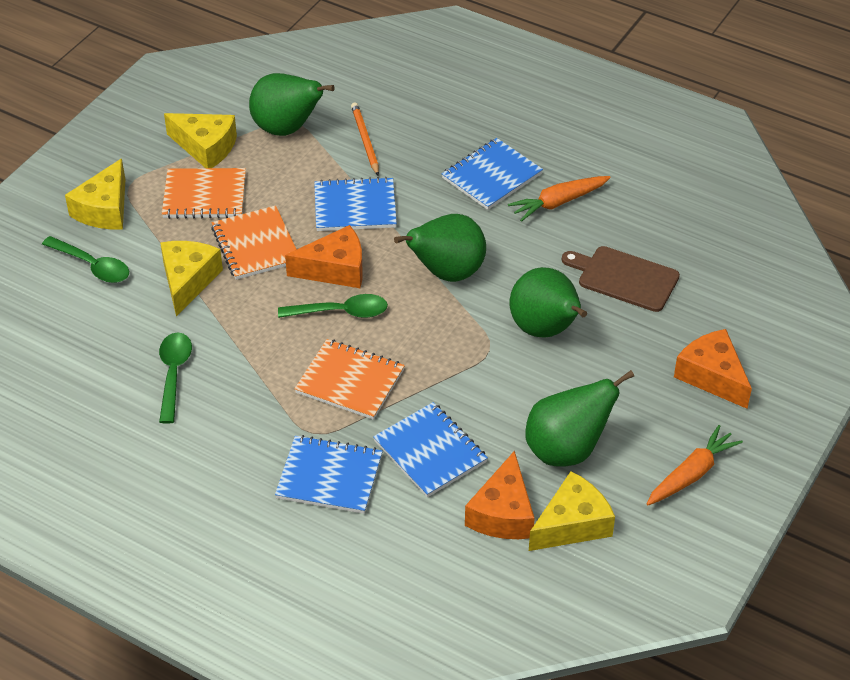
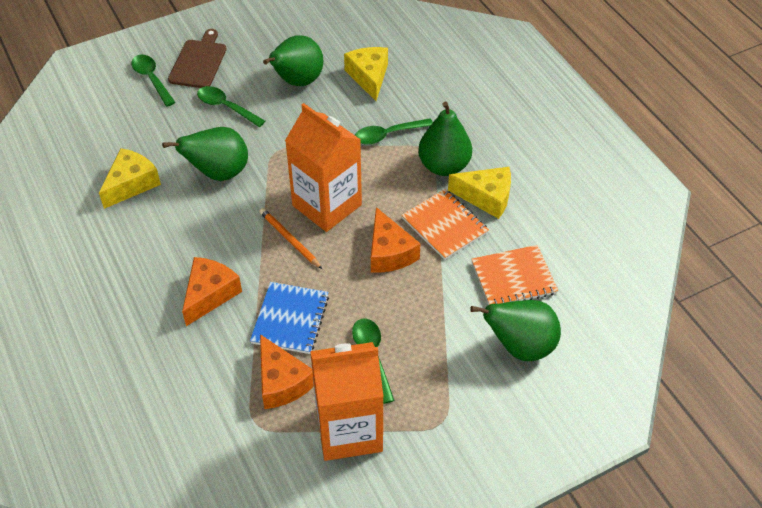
blue notebook: 4 -> 1
green spoon: 3 -> 4
orange carrot: 2 -> 0
orange carton: 0 -> 2
orange notebook: 3 -> 2
yellow cheese: 4 -> 3

